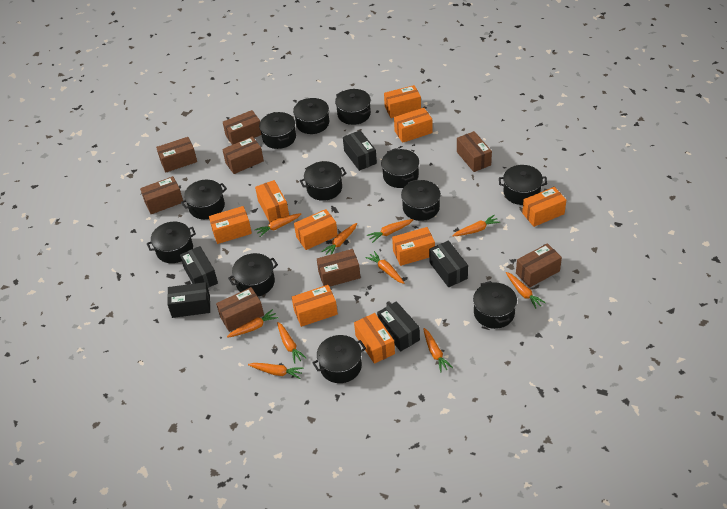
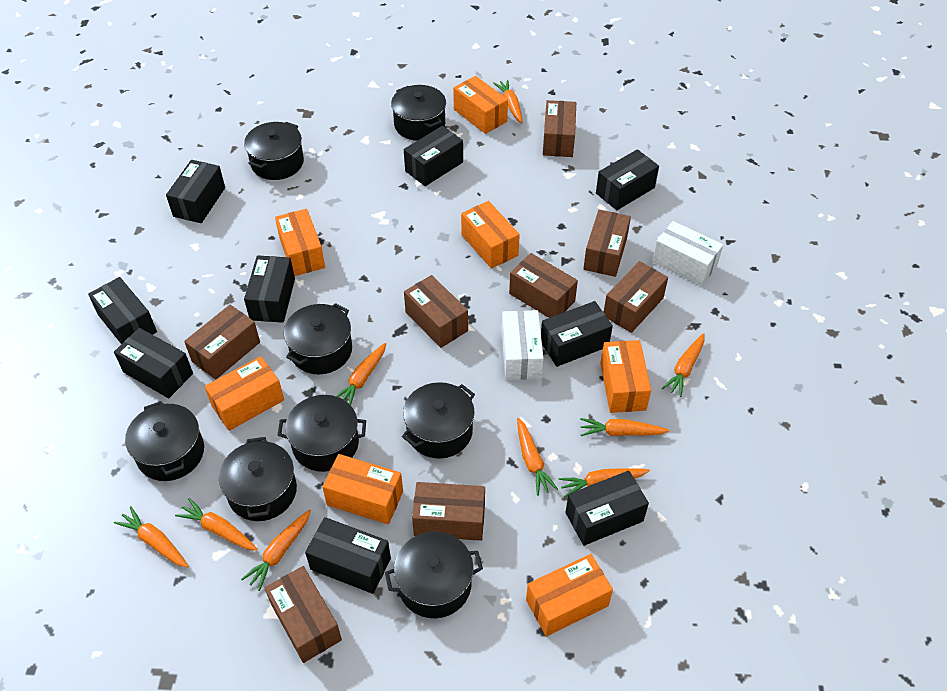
black box: 5 -> 9
black pot: 12 -> 8
orange box: 9 -> 7
orange carrot: 10 -> 9
white box: 0 -> 2

